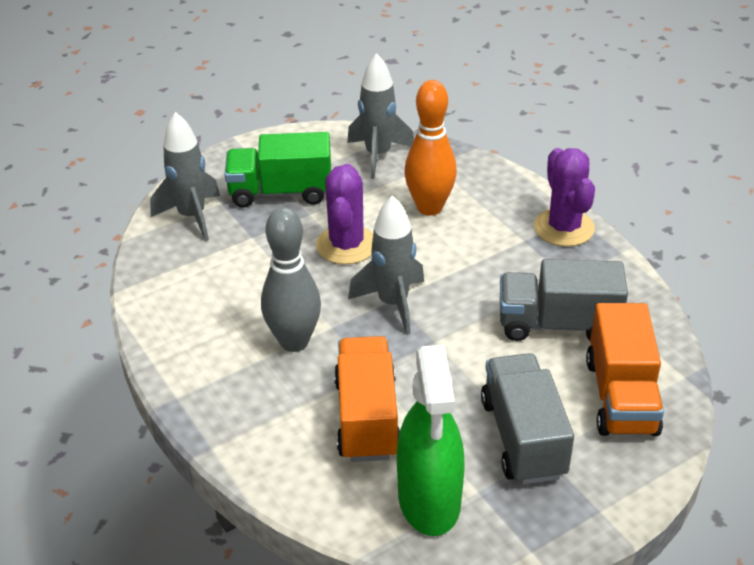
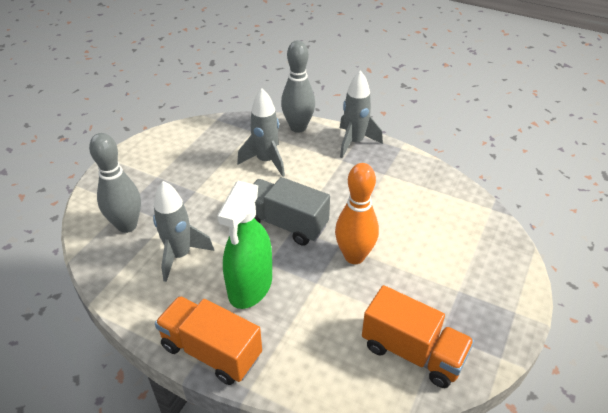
green truck: 1 -> 0
grey bowling pin: 1 -> 2
grey truck: 2 -> 1
purple cactus: 2 -> 0

